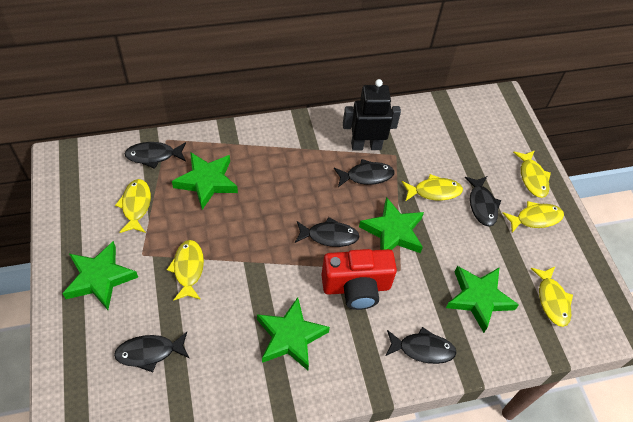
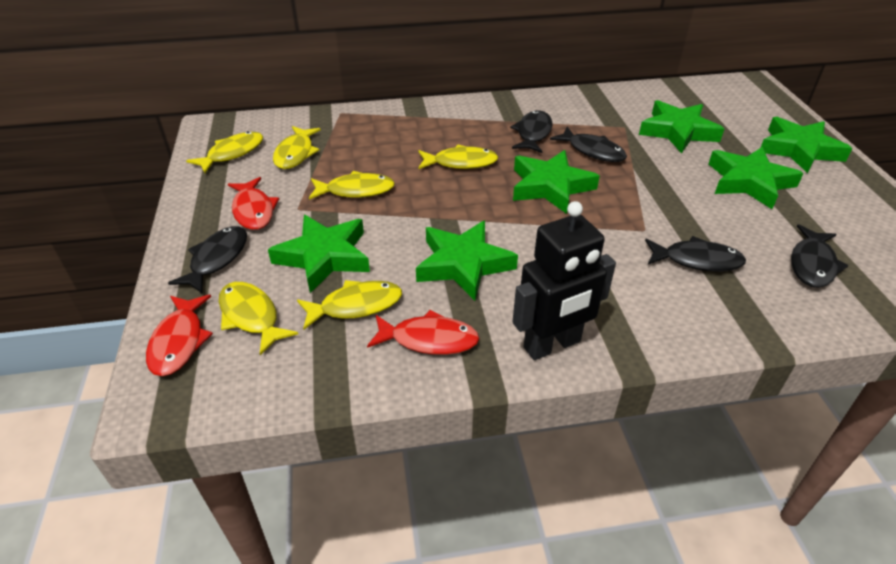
black fish: 6 -> 5
green star: 5 -> 6
red camera: 1 -> 0
red fish: 0 -> 3

